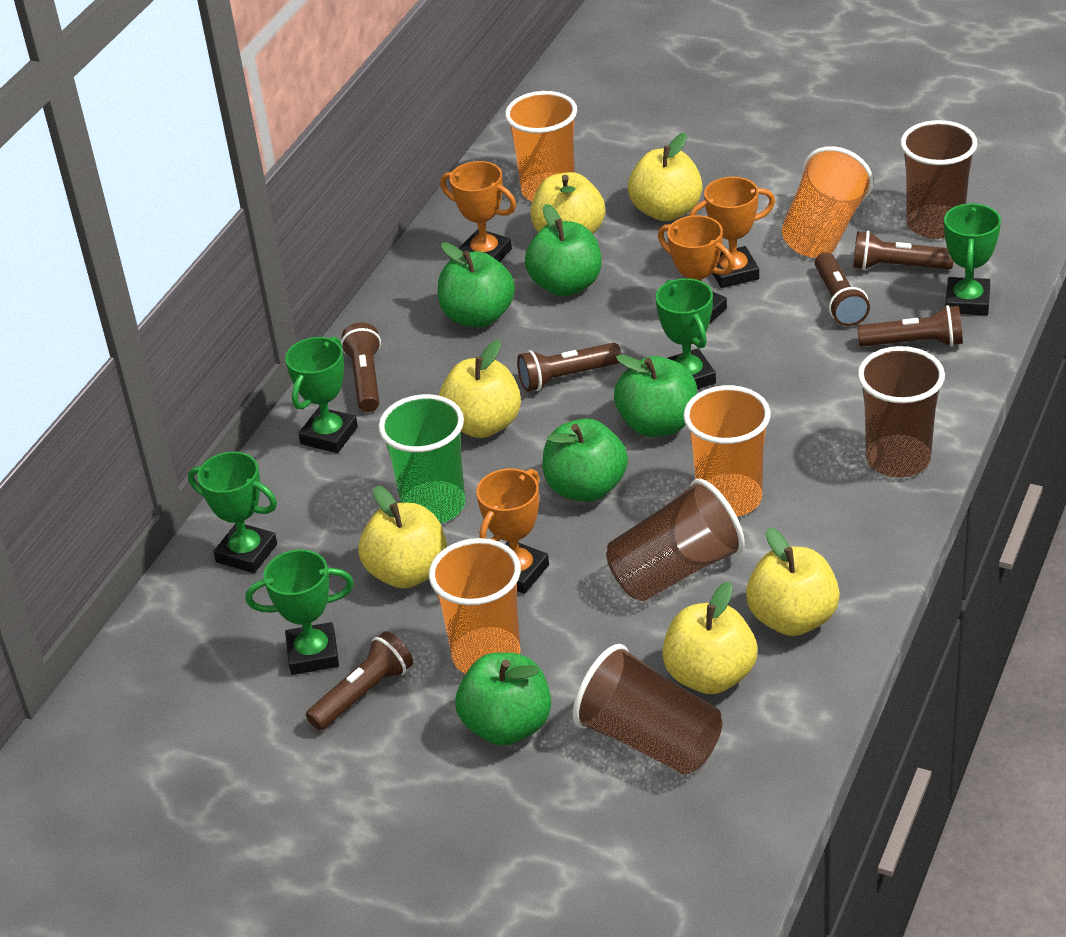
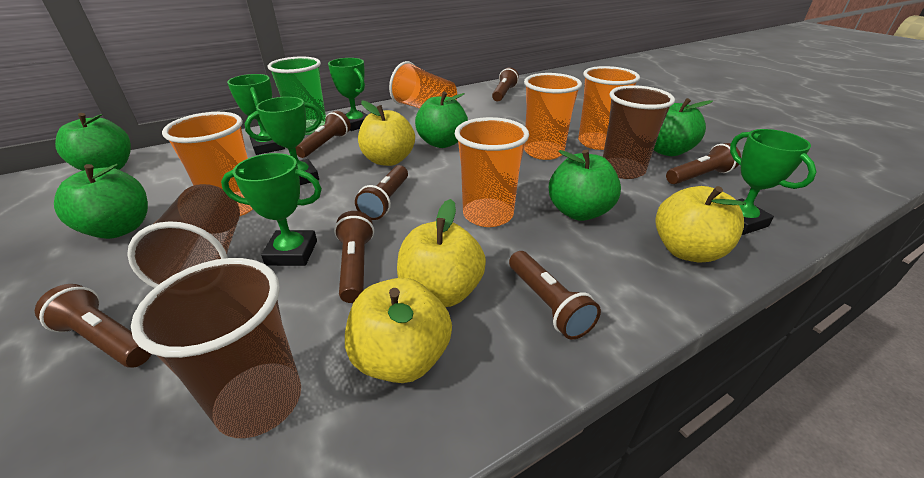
brown cup: 4 -> 3
brown flashlight: 6 -> 7
orange cup: 4 -> 5
orange trophy: 4 -> 0
yellow apple: 6 -> 4

